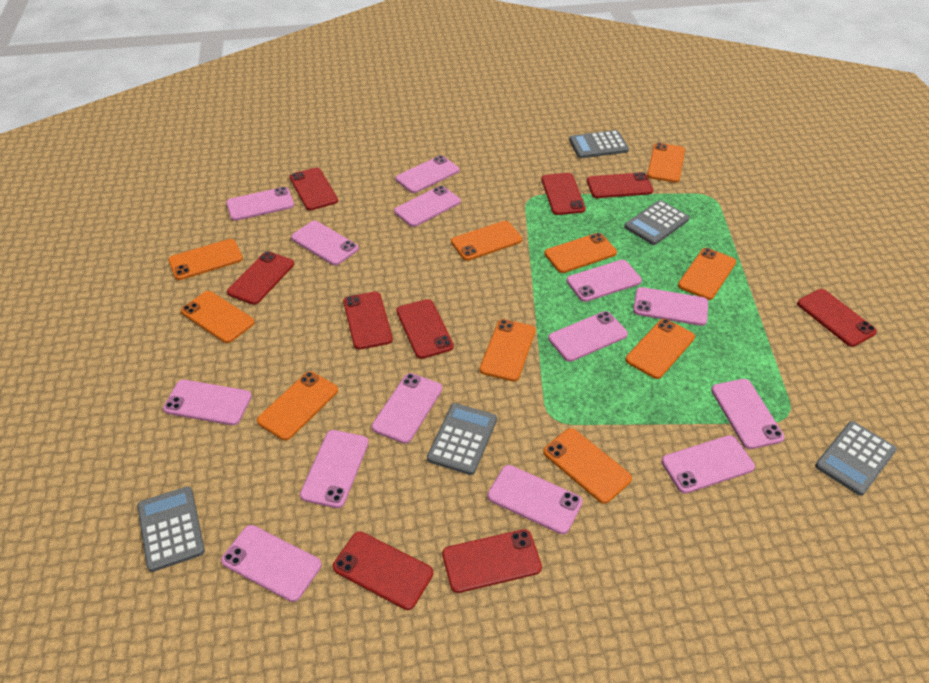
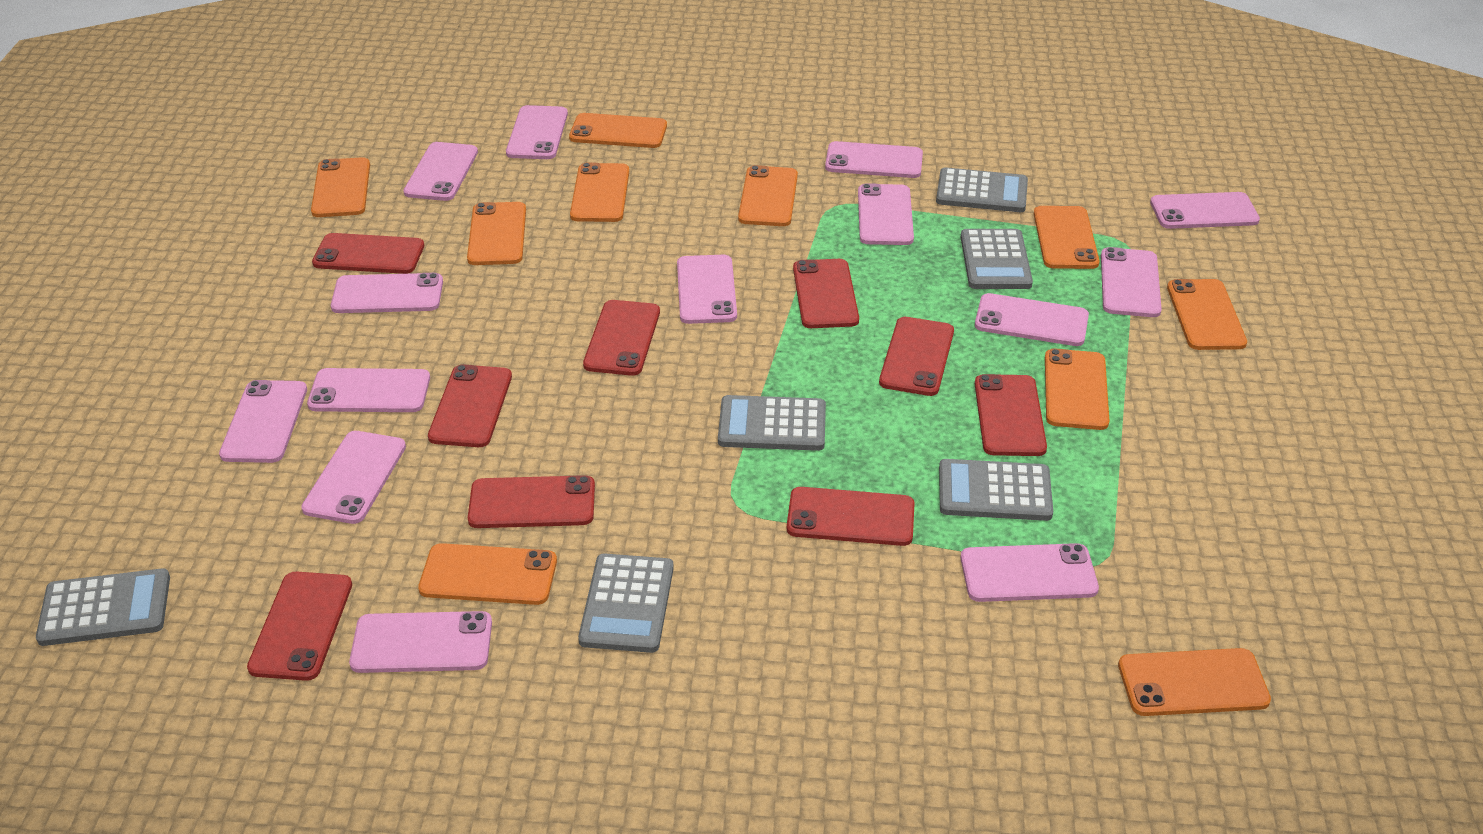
grey calculator: 5 -> 6

